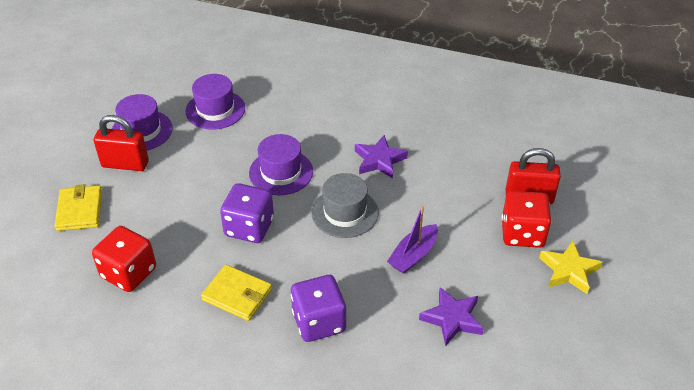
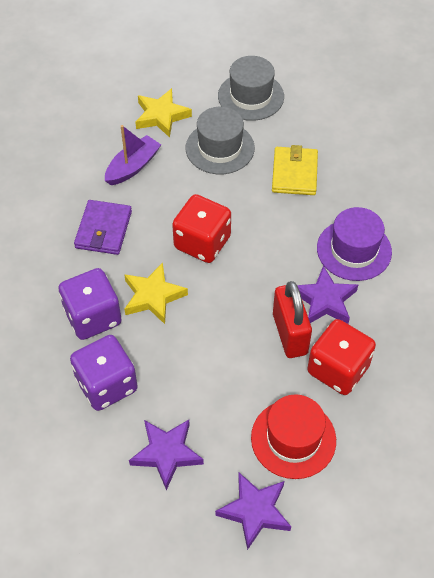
grey hat: 1 -> 2
purple hat: 3 -> 1
purple star: 2 -> 3
purple wallet: 0 -> 1
red hat: 0 -> 1
red padlock: 2 -> 1
yellow star: 1 -> 2
yellow wallet: 2 -> 1

